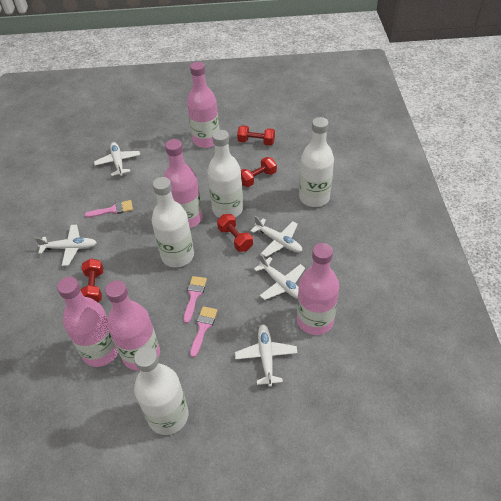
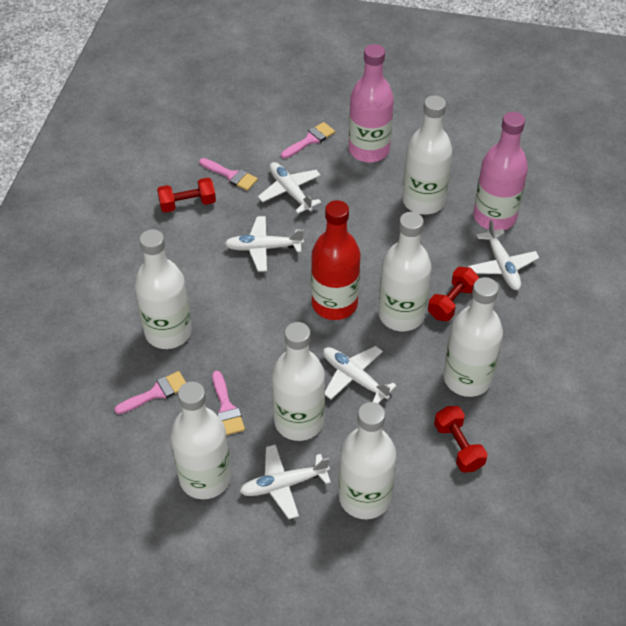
pink bottle: 5 -> 2
pink brush: 3 -> 4
red bottle: 0 -> 1
red dumbbell: 4 -> 3
white bottle: 4 -> 7

